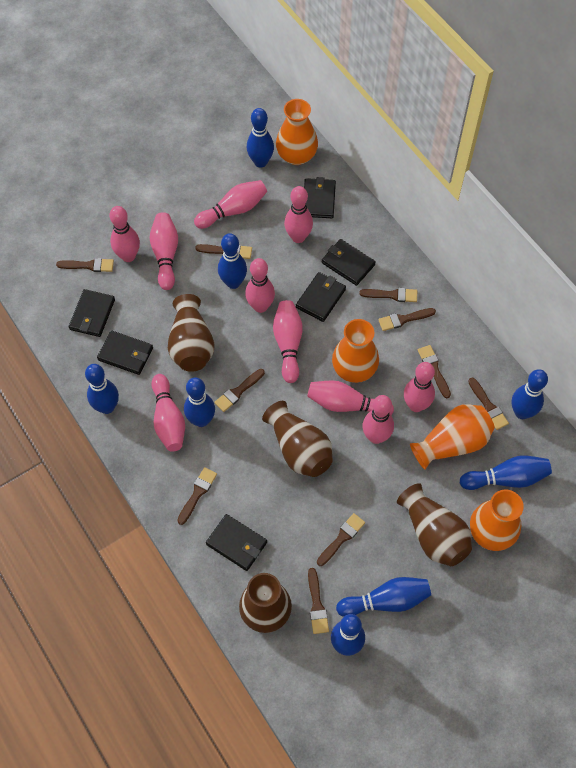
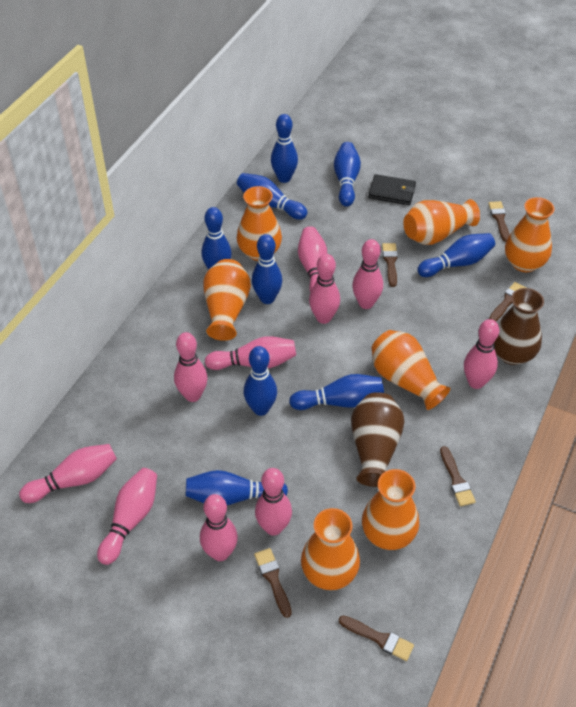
black wallet: 6 -> 1
blue bowling pin: 8 -> 9
brown brush: 10 -> 6
brown vase: 4 -> 2
orange vase: 4 -> 7

